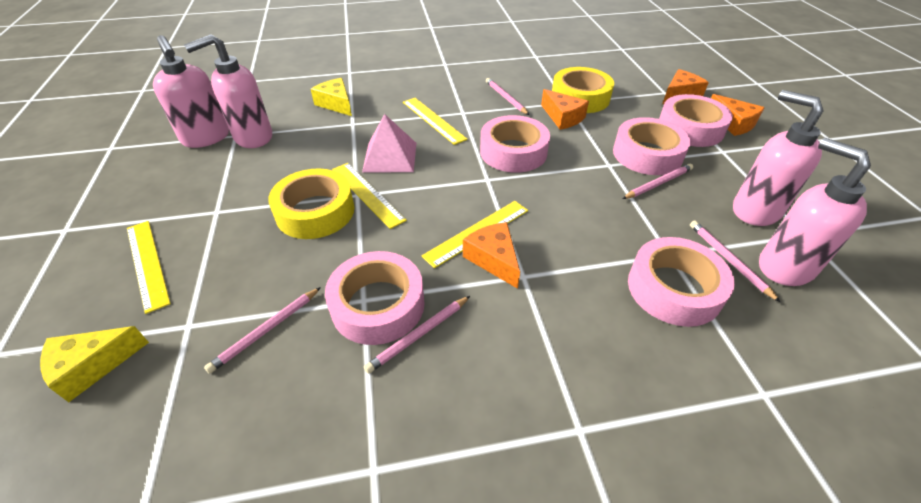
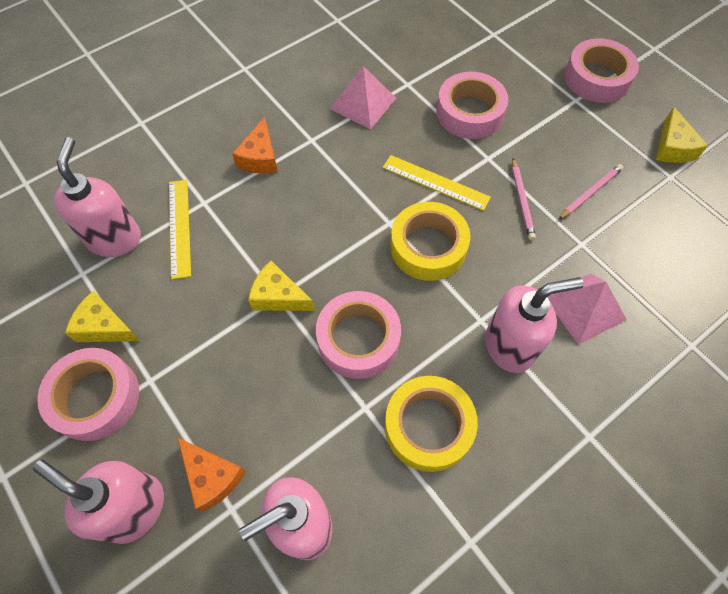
orange cheese: 4 -> 2
pink pencil: 5 -> 2
pink pyramid: 1 -> 2
pink tape: 5 -> 4
yellow cheese: 2 -> 3
yellow ruler: 4 -> 2

